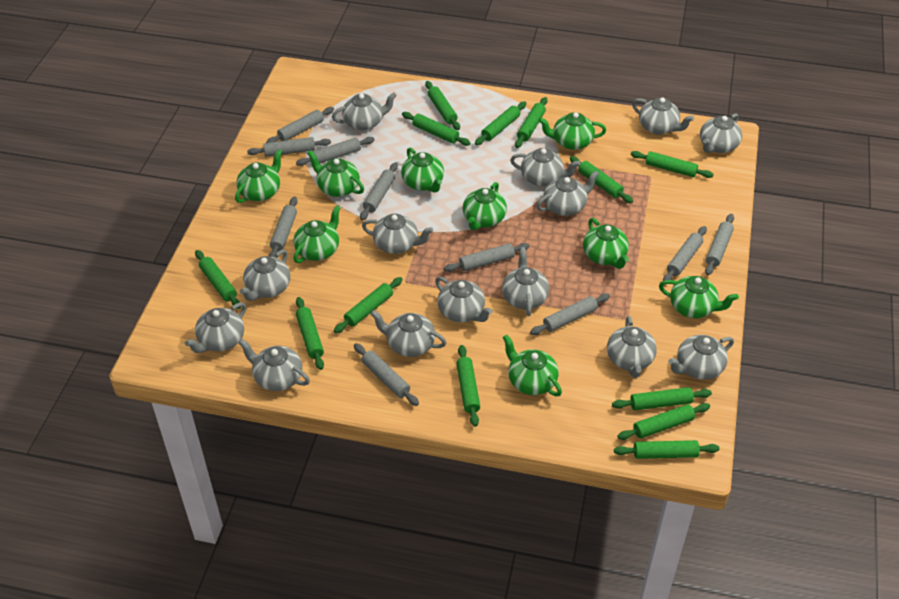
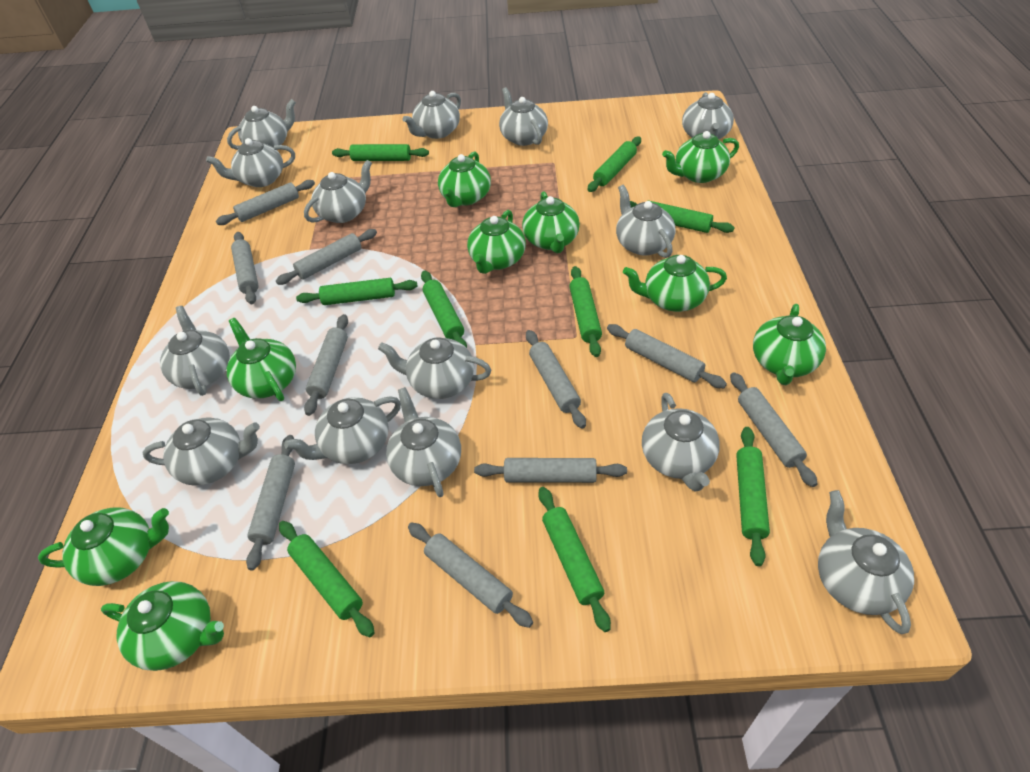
green rolling pin: 13 -> 9

